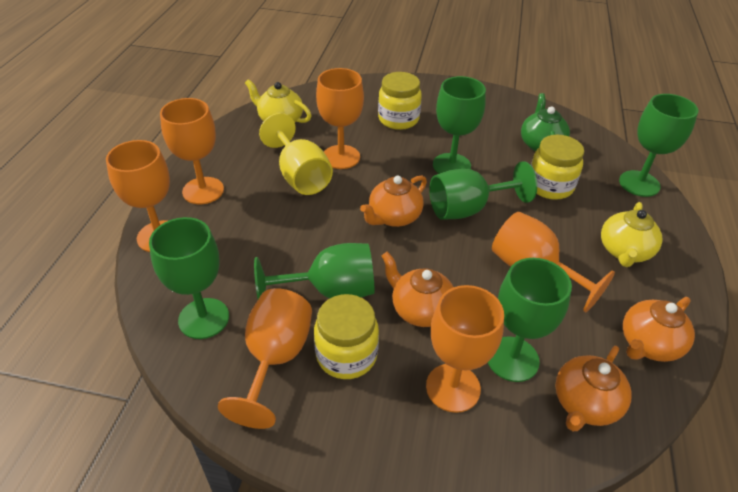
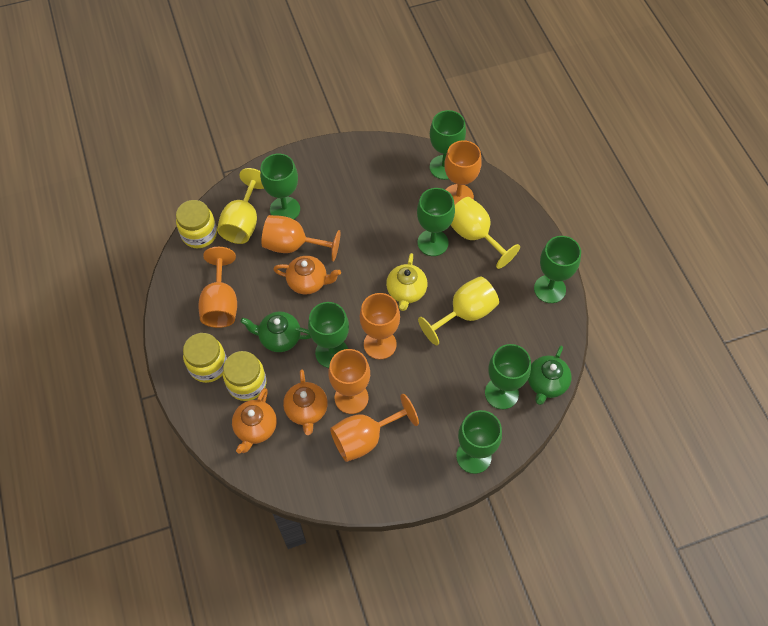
green goblet: 6 -> 7
green teapot: 1 -> 2
orange teapot: 4 -> 3
yellow goblet: 1 -> 3
yellow teapot: 2 -> 1

